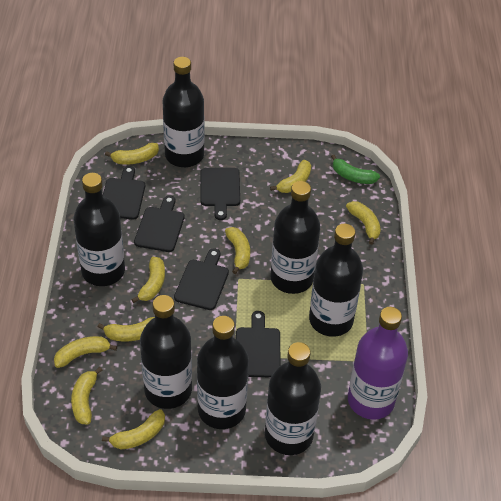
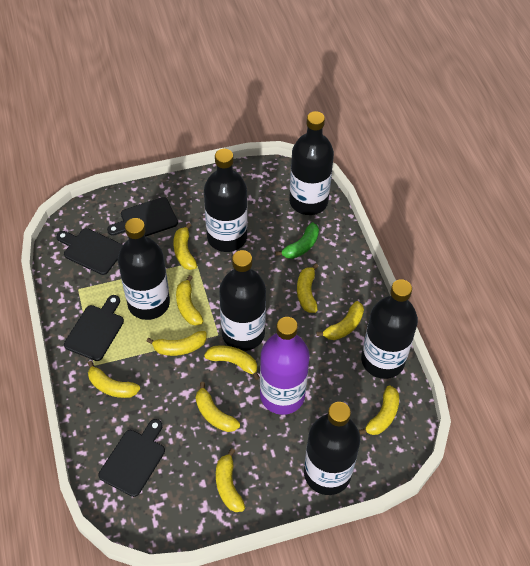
black bottle: 7 -> 6
black cutting board: 5 -> 4
yellow banana: 9 -> 10

